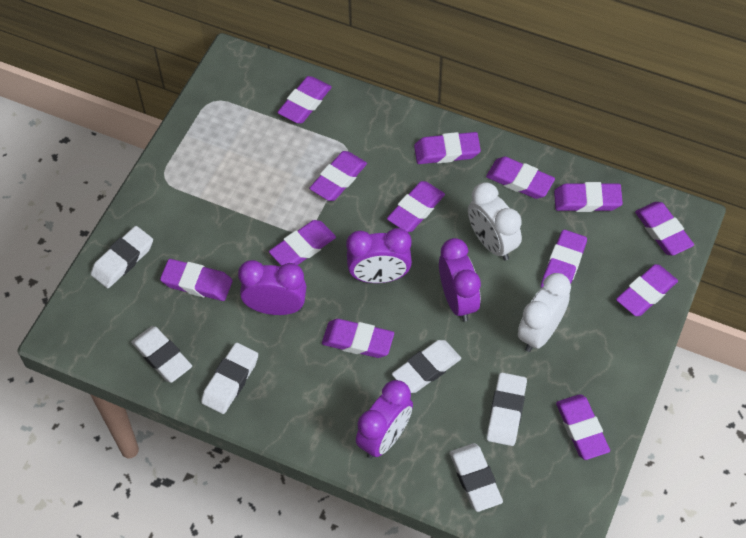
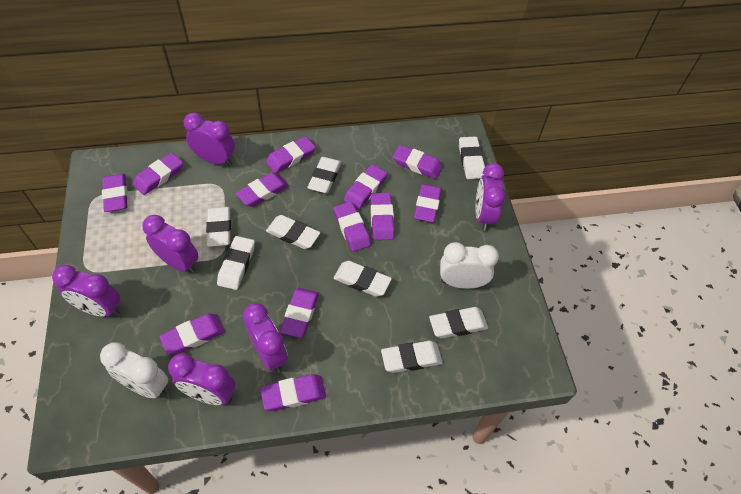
purple clock: 4 -> 6
purple eraser: 13 -> 12
white eraser: 6 -> 8

